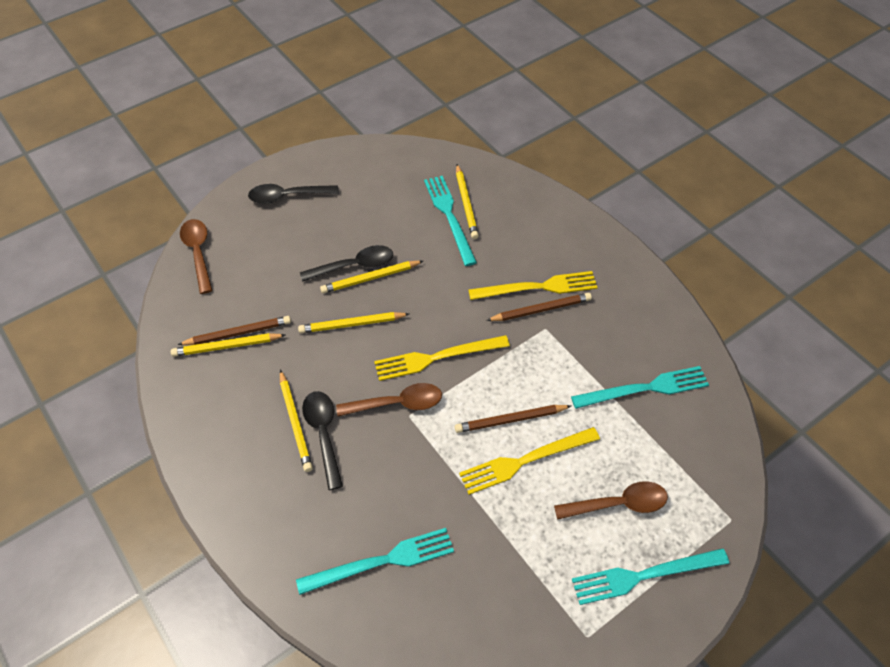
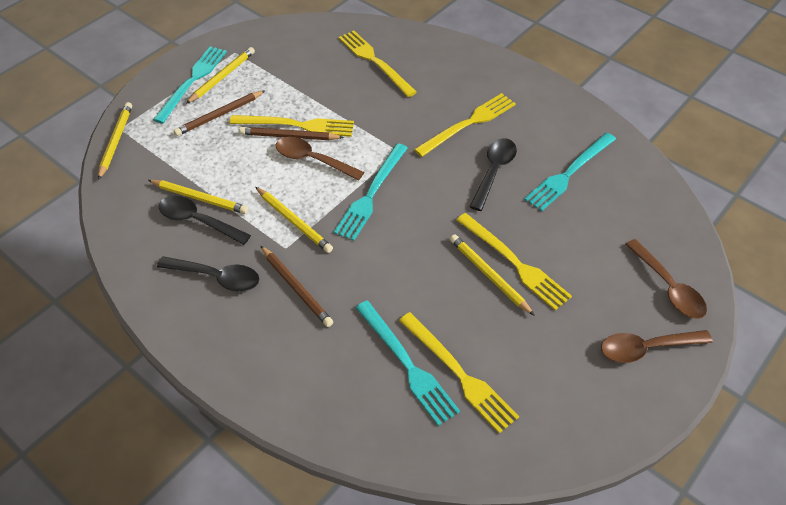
yellow fork: 3 -> 5

